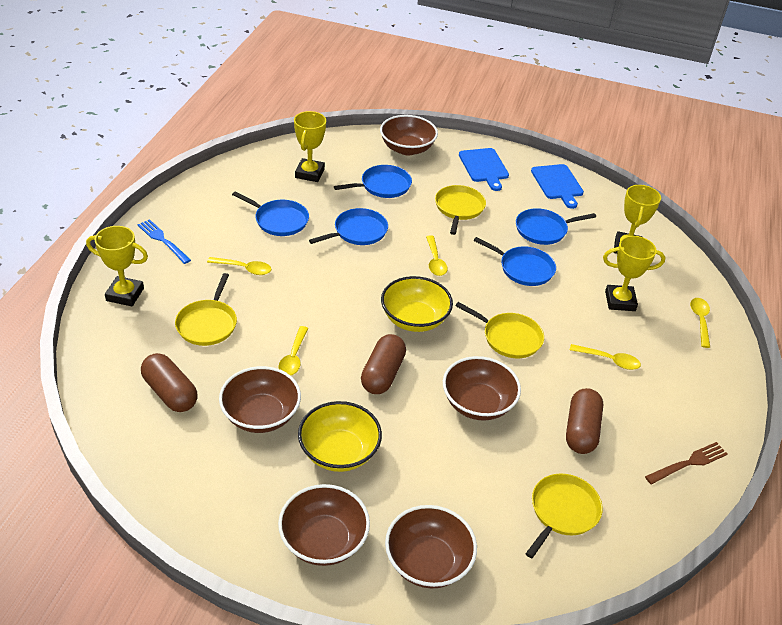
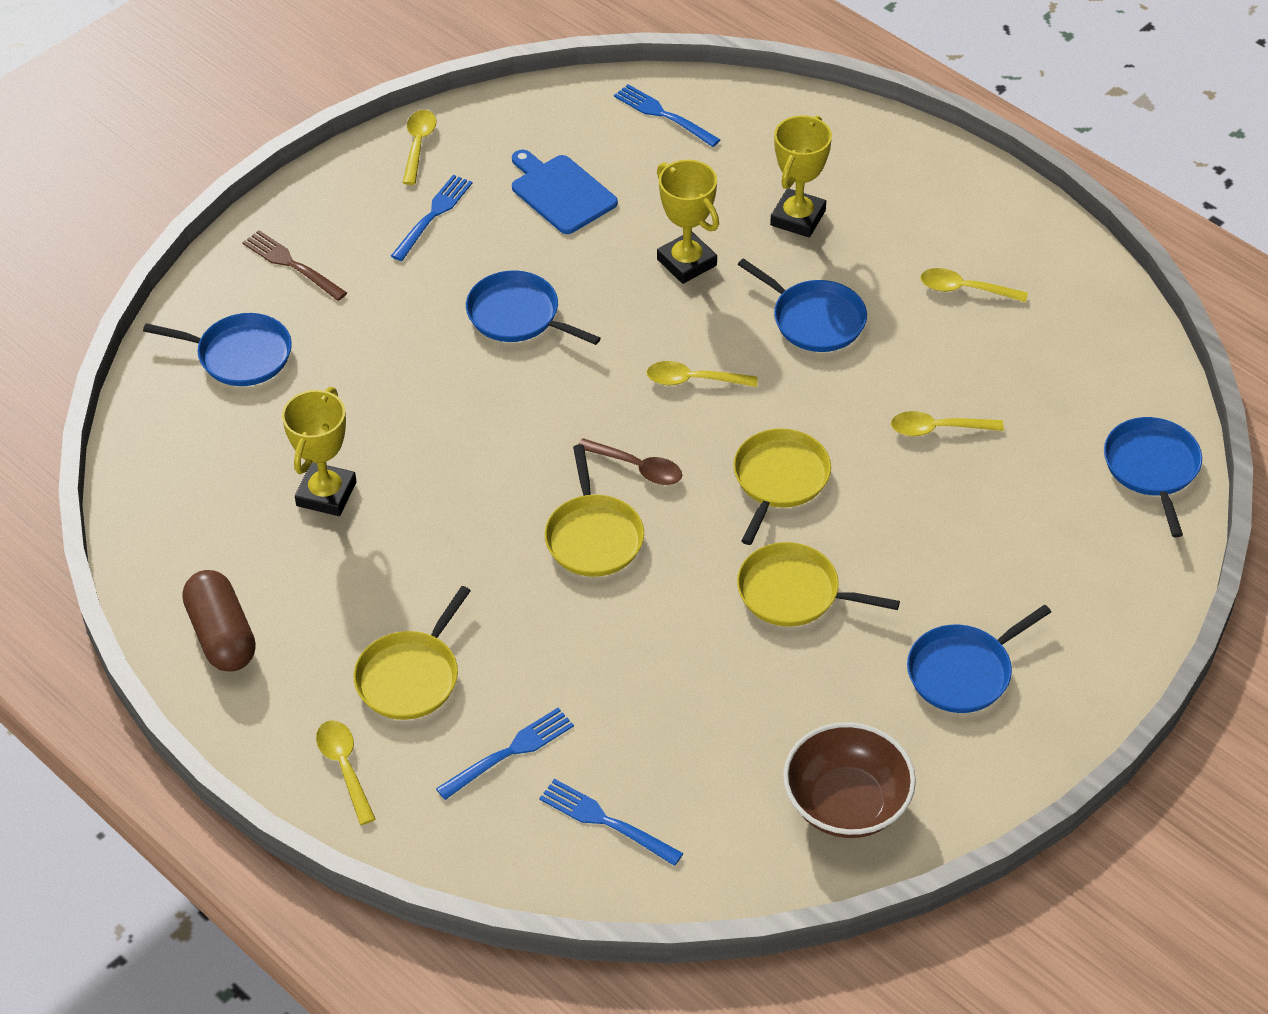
blue cutting board: 2 -> 1
blue fork: 1 -> 4
brown bowl: 5 -> 1
brown capsule: 3 -> 1
brown spoon: 0 -> 1
yellow bowl: 2 -> 0
yellow trophy: 4 -> 3

